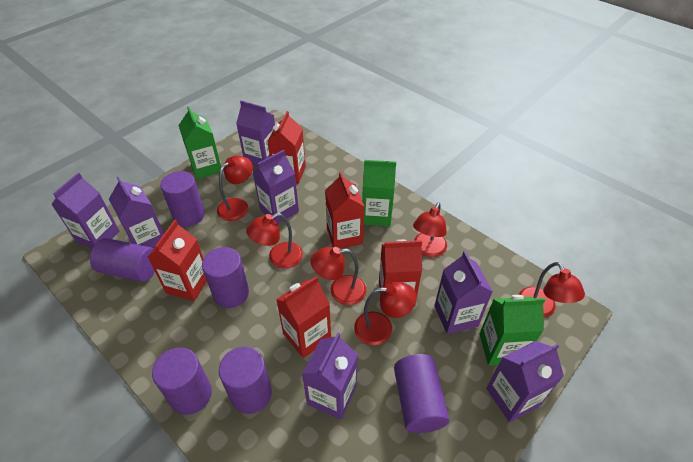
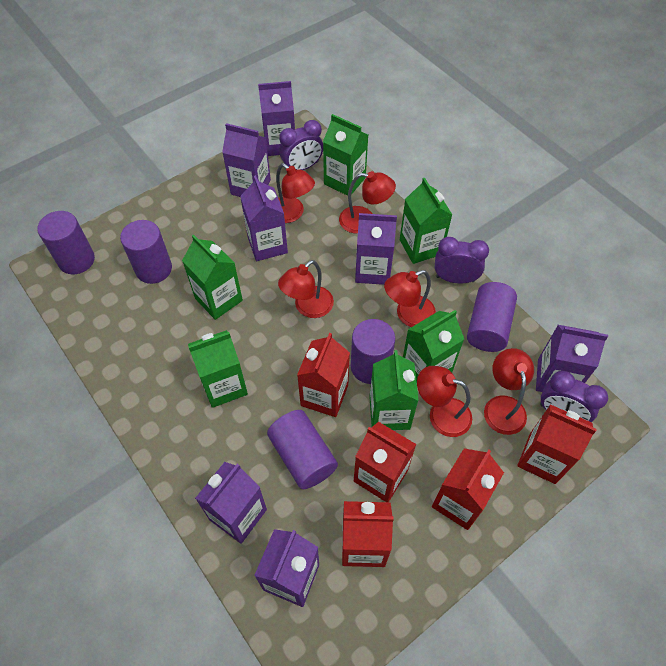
green carton: 3 -> 6
purple clock: 0 -> 3
purple cylinder: 6 -> 5

